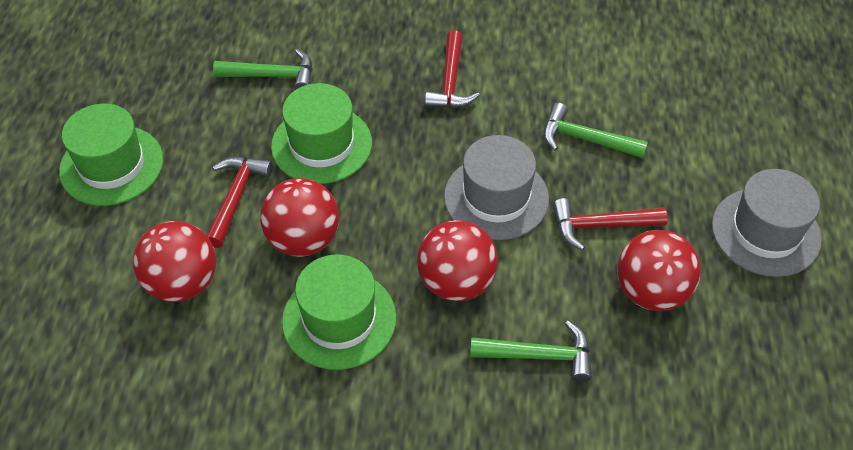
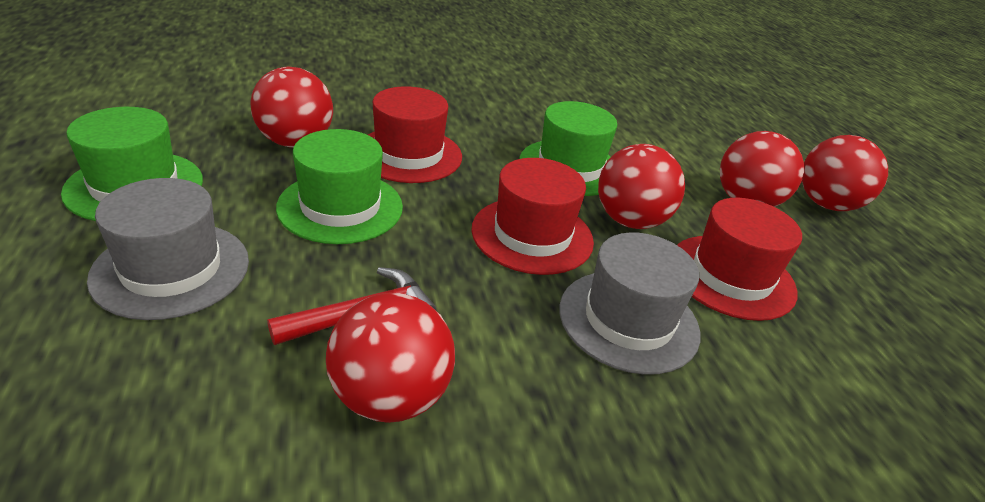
green hammer: 3 -> 0
red ball: 4 -> 5
red hammer: 3 -> 1
red hat: 0 -> 3

